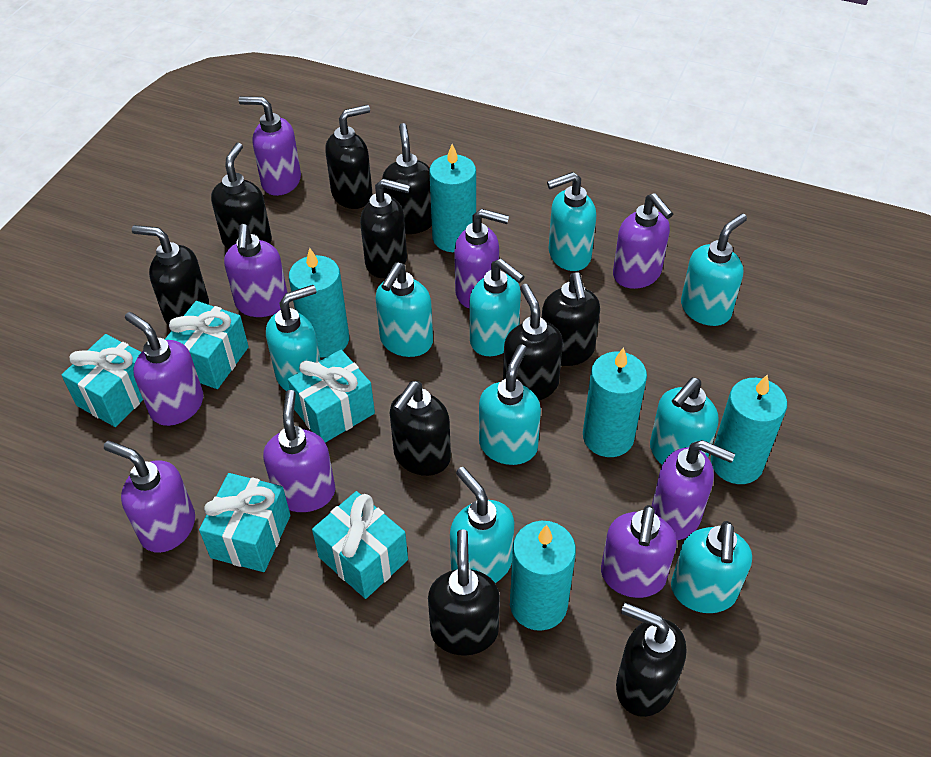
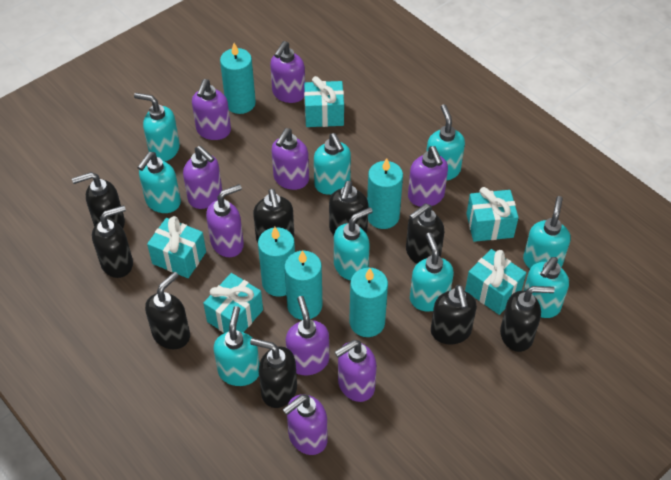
black soap dispenser: 10 -> 9

